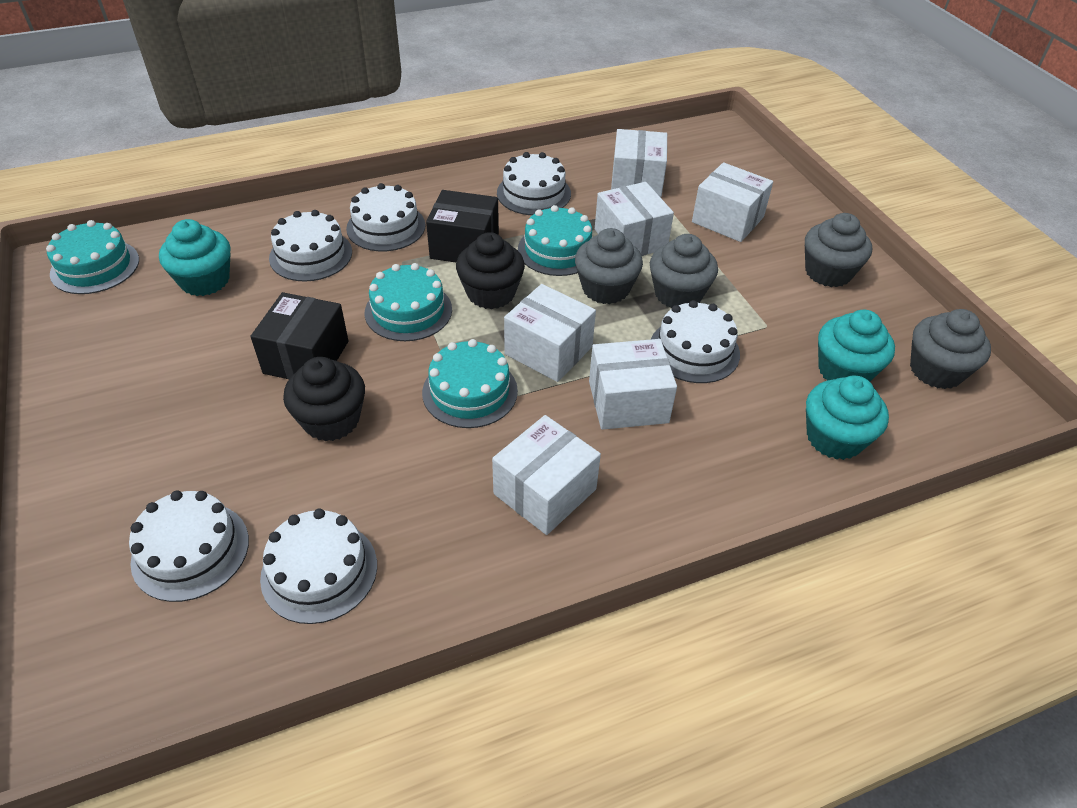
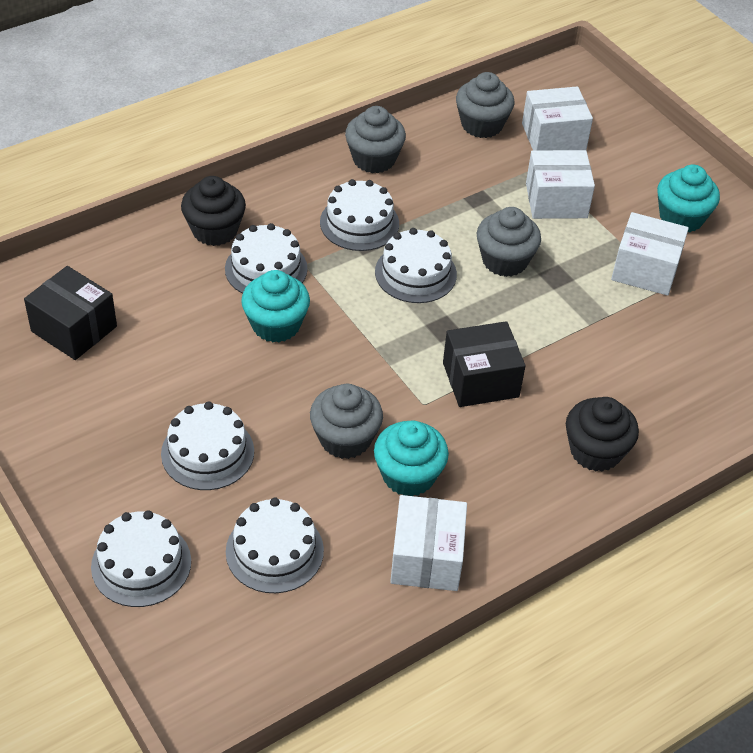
turquoise cake: 4 -> 0
white box: 6 -> 4

